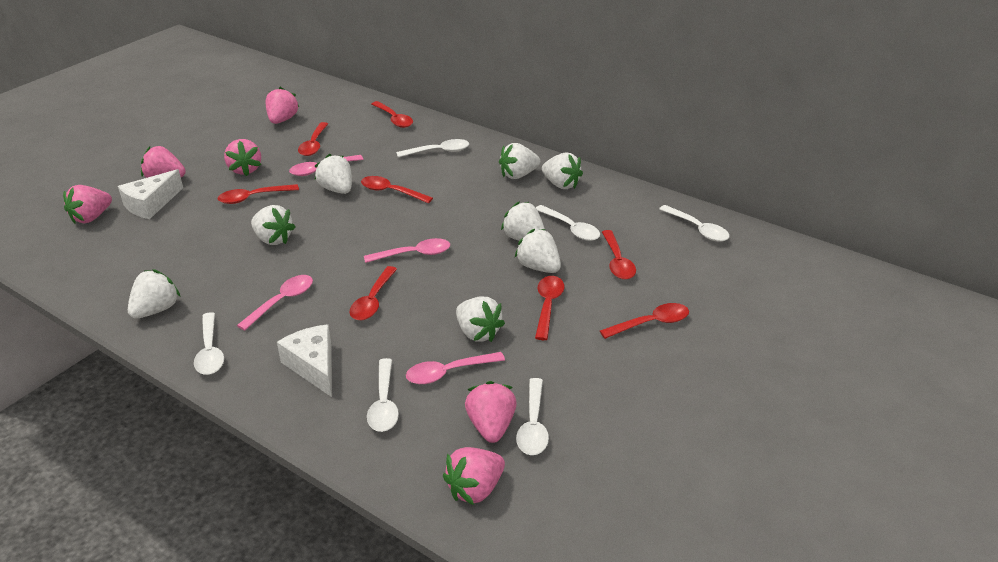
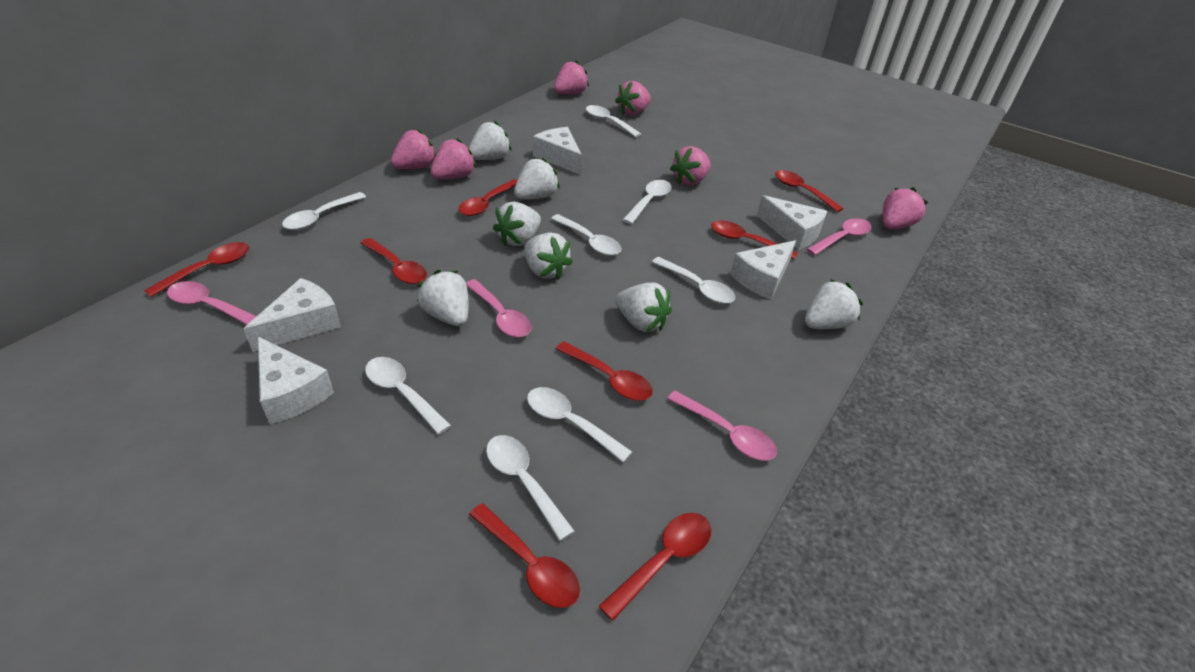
white cheese: 2 -> 5
white spoon: 6 -> 8
white strawberry: 8 -> 7

